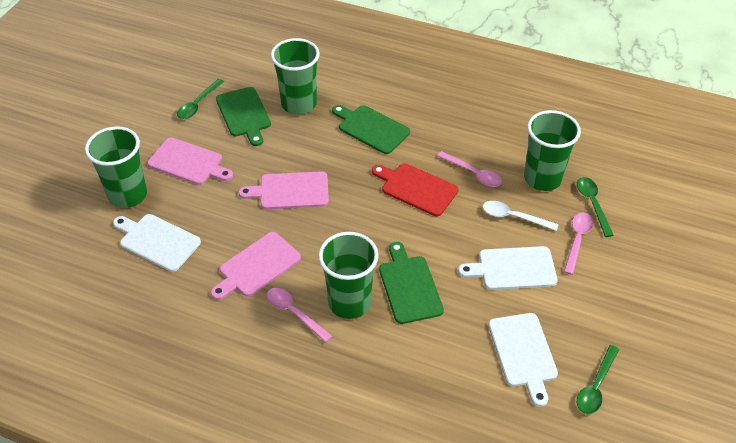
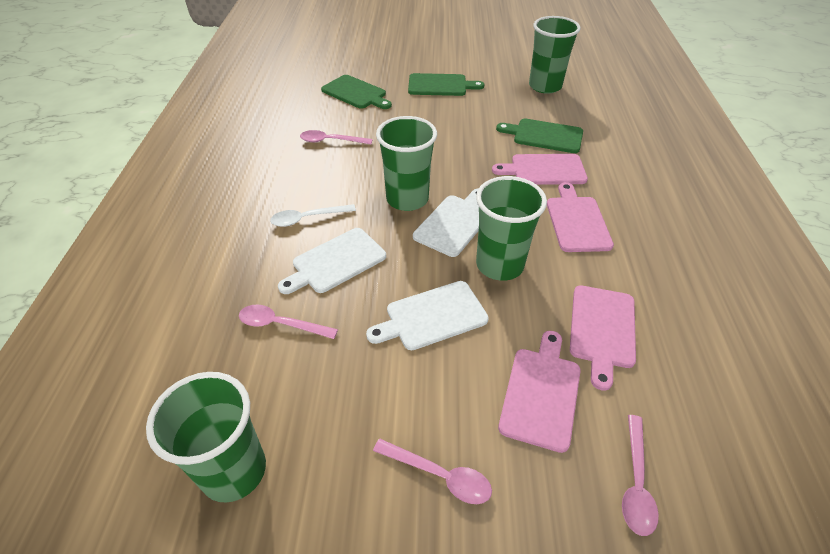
green spoon: 3 -> 0
pink cutting board: 3 -> 4
pink spoon: 3 -> 4
red cutting board: 1 -> 0

